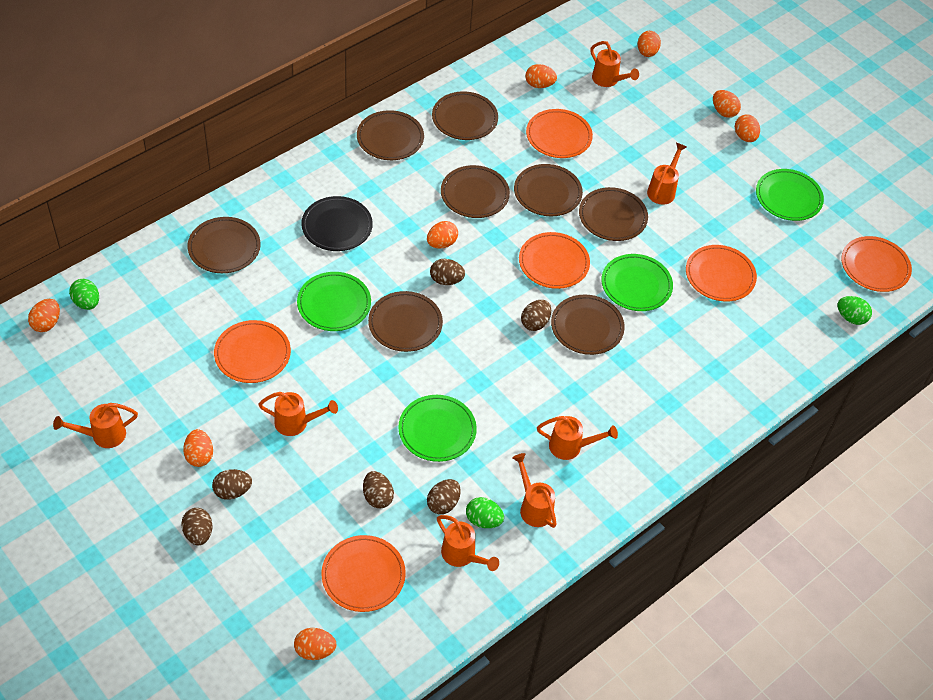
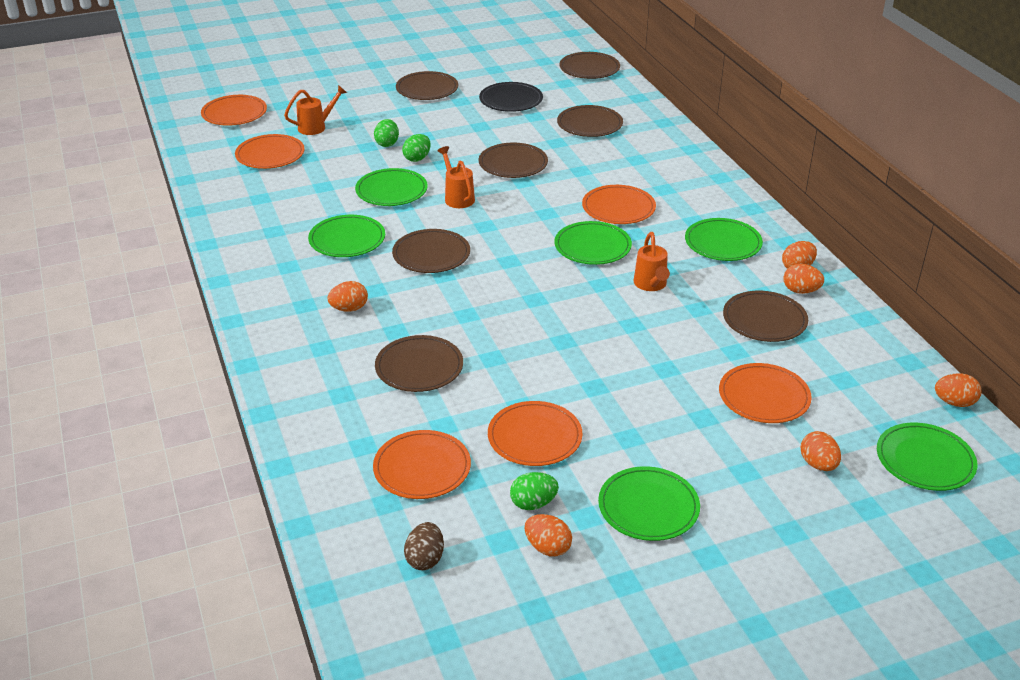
brown egg: 6 -> 1
brown plate: 8 -> 7
green plate: 4 -> 6
orange egg: 8 -> 6
orange watering can: 7 -> 3

